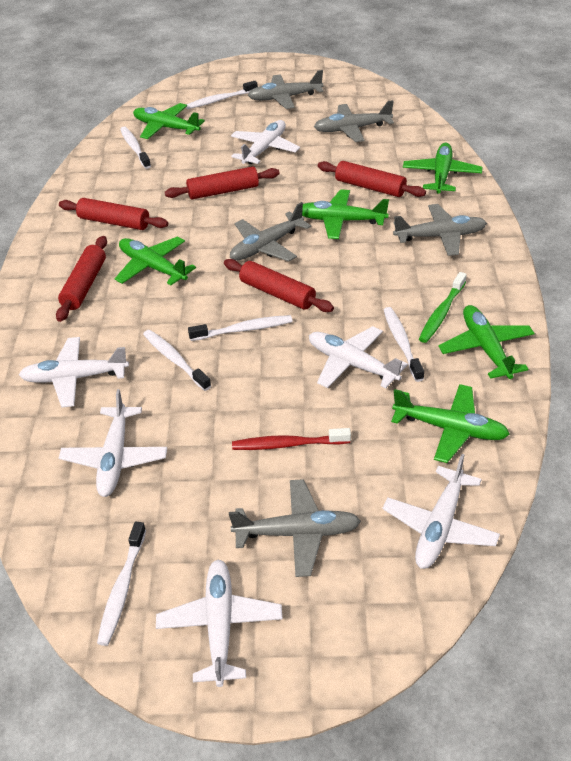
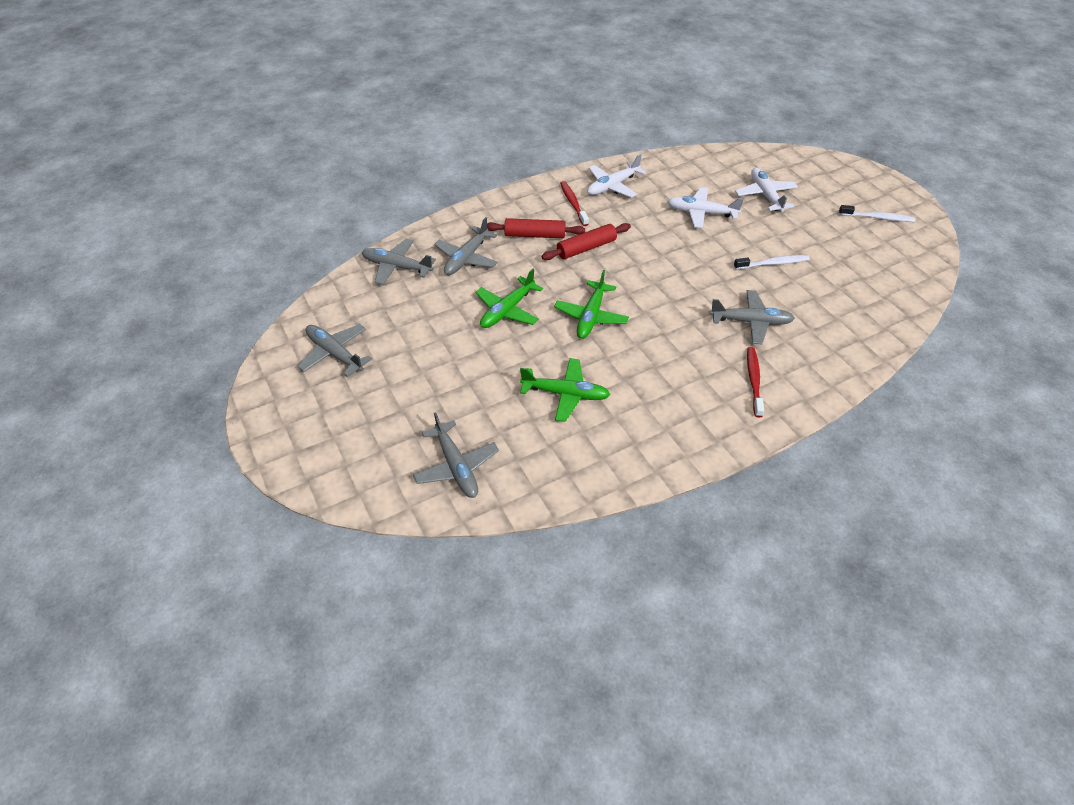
green plane: 6 -> 3
green toothbrush: 1 -> 0
red rolling pin: 5 -> 2
red toothbrush: 1 -> 2
white plane: 6 -> 3
white toothbrush: 6 -> 2

